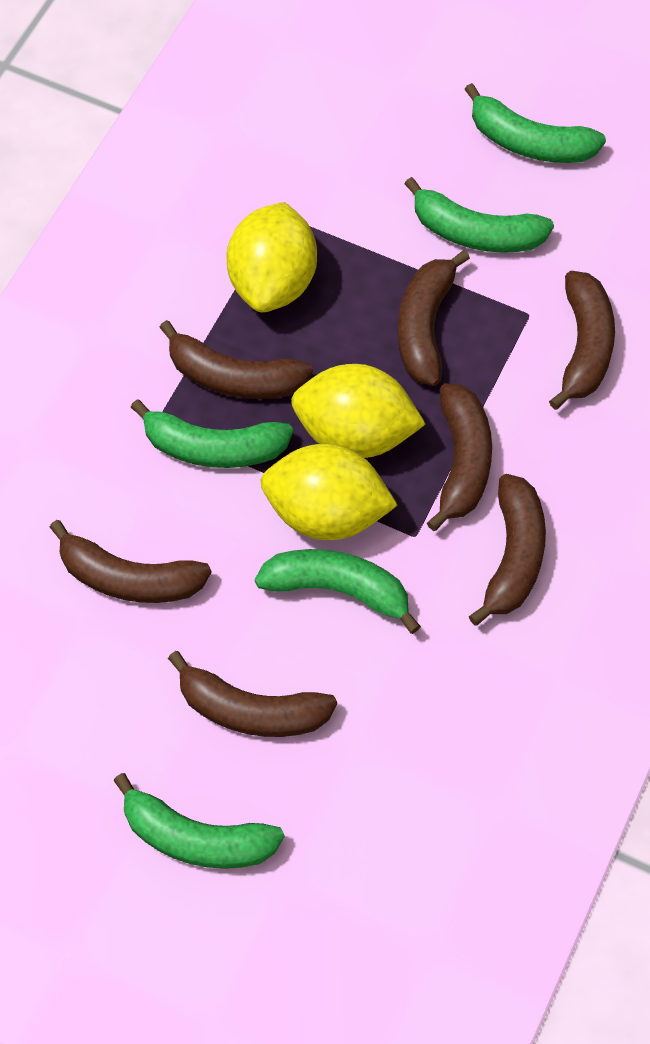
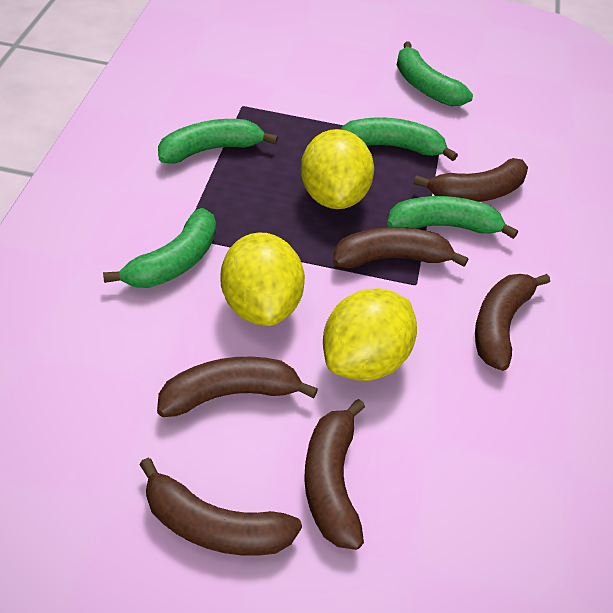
brown banana: 7 -> 6

